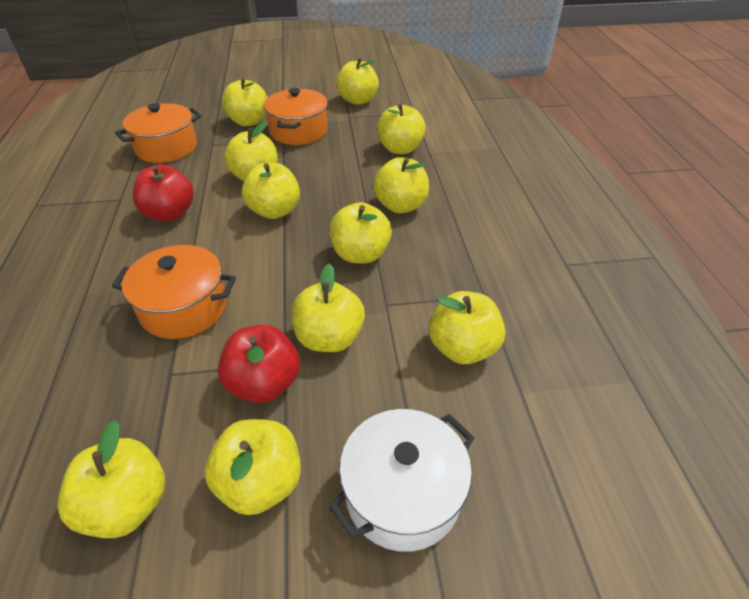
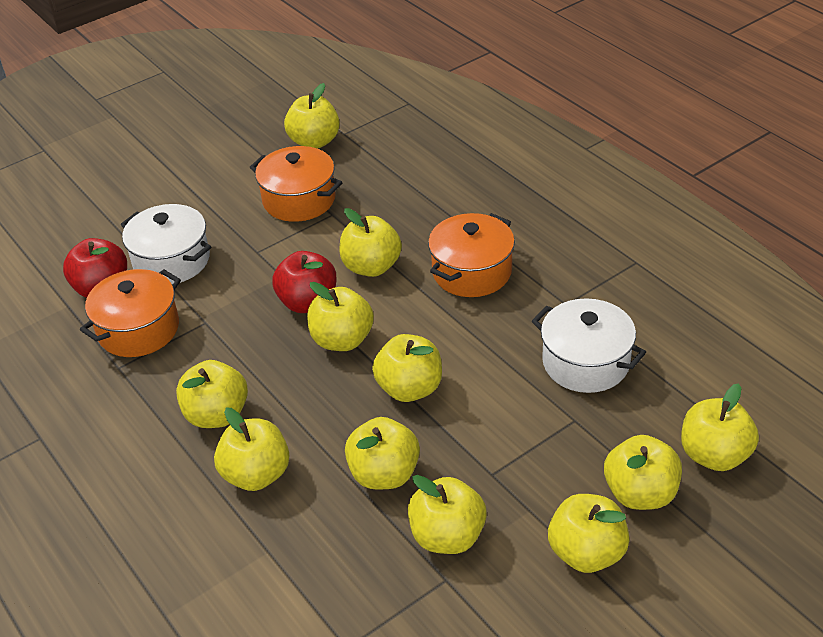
white pot: 1 -> 2

